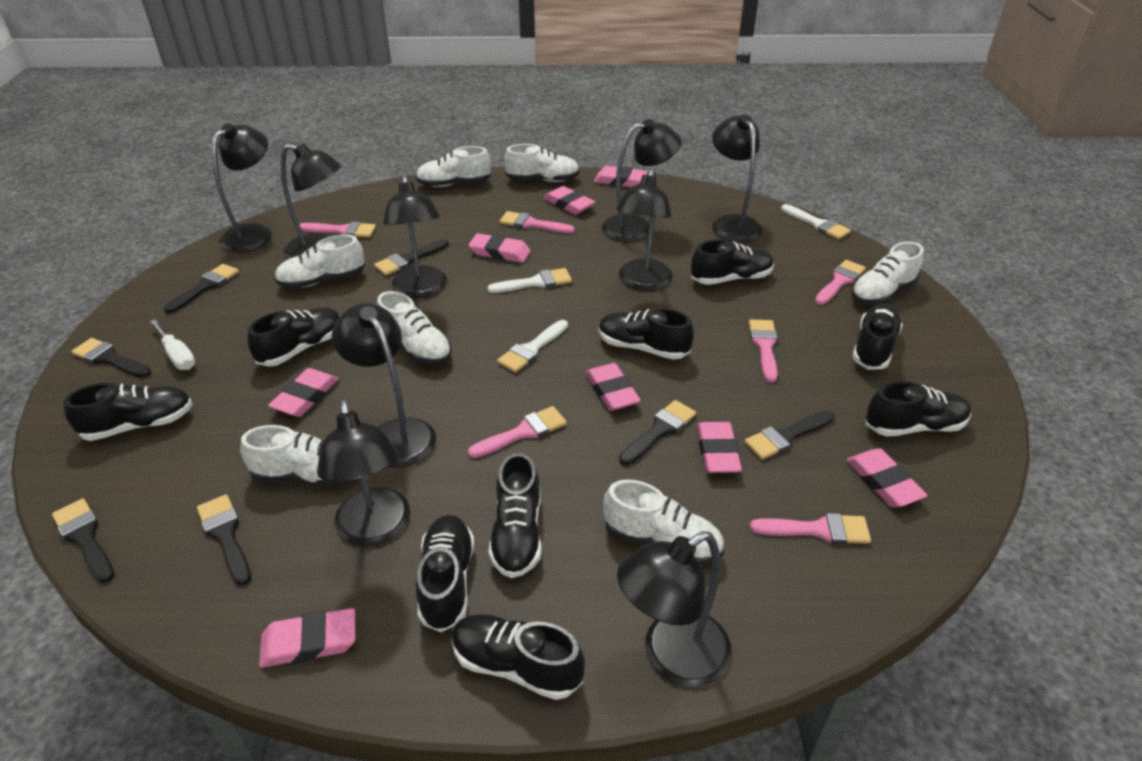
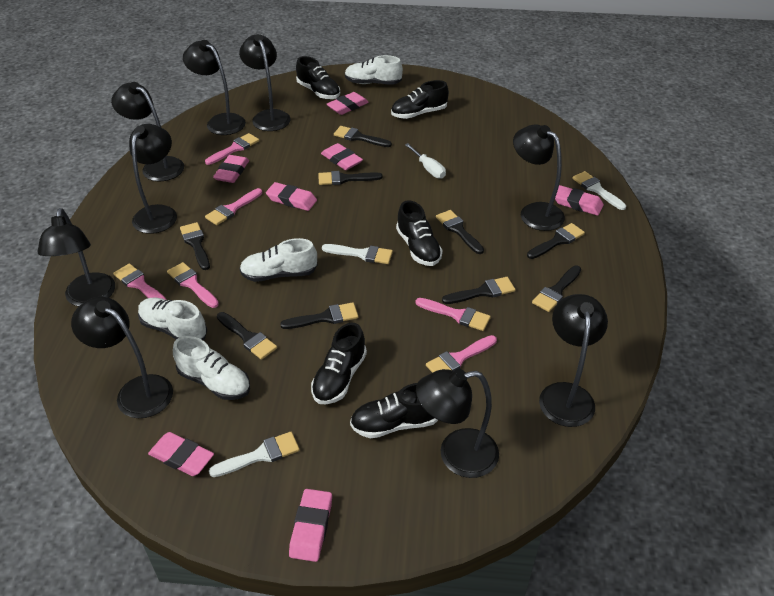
black brush: 7 -> 9
black shoe: 9 -> 5
pink eraser: 8 -> 7
white shoe: 7 -> 4

